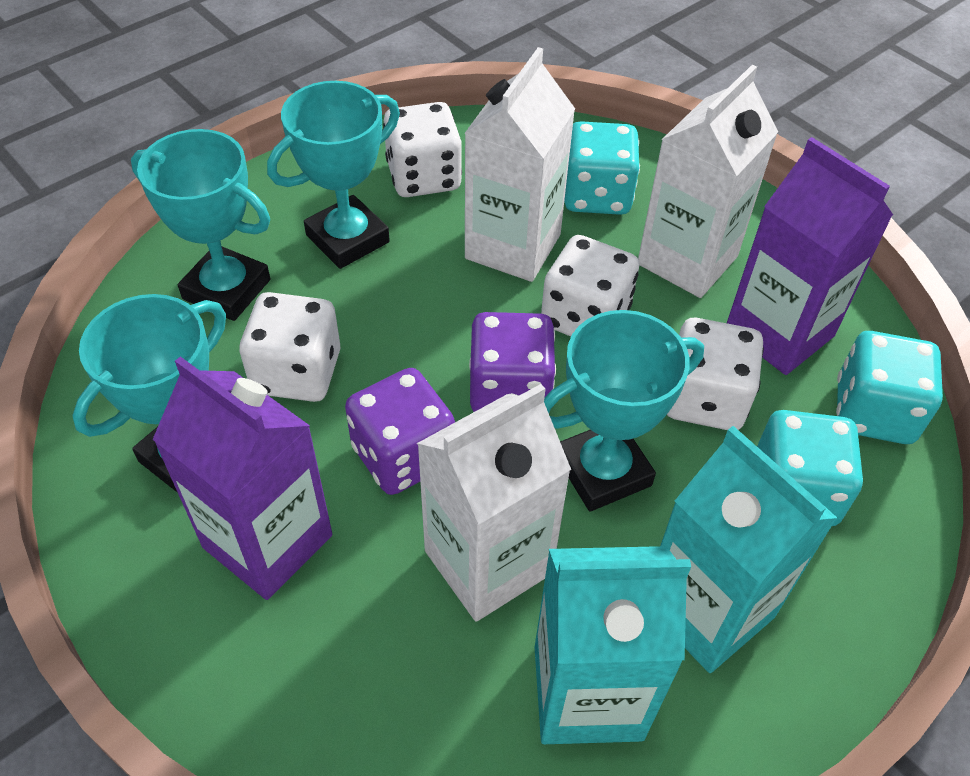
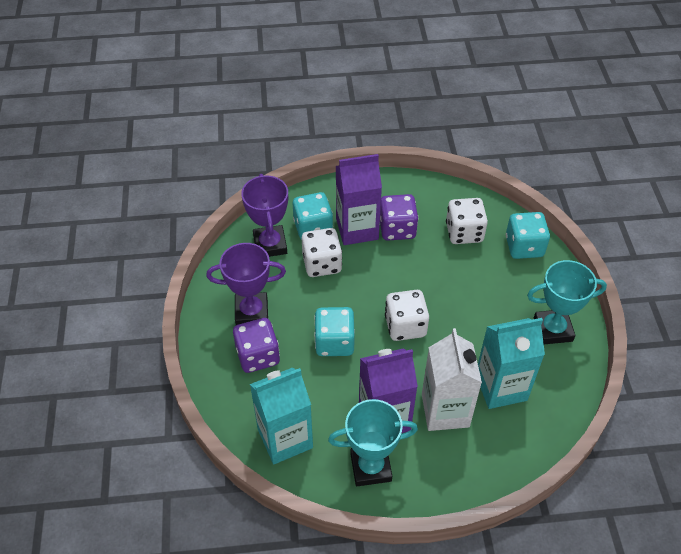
purple trophy: 0 -> 2
turquoise trophy: 4 -> 2
white carton: 3 -> 1
white dice: 4 -> 3

